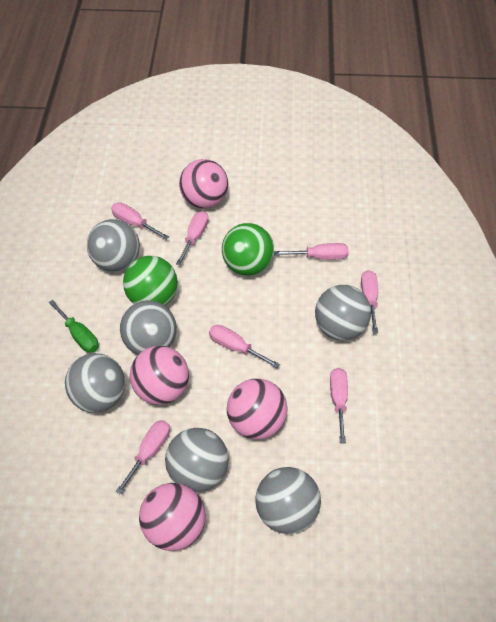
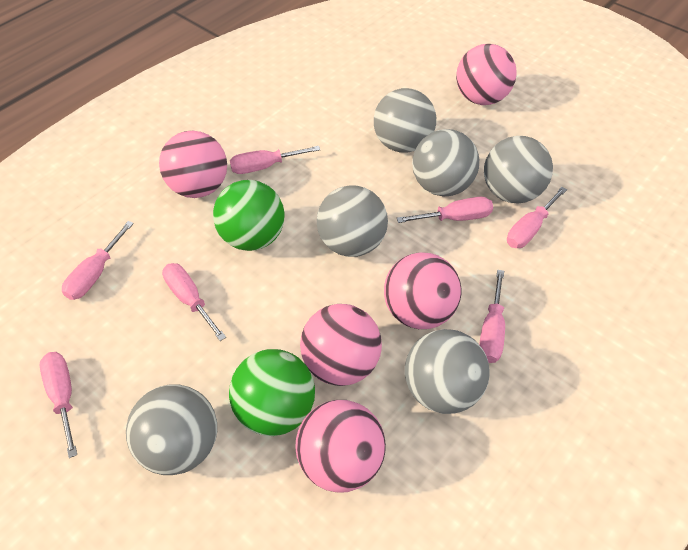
green screwdriver: 1 -> 0
pink ball: 4 -> 5

